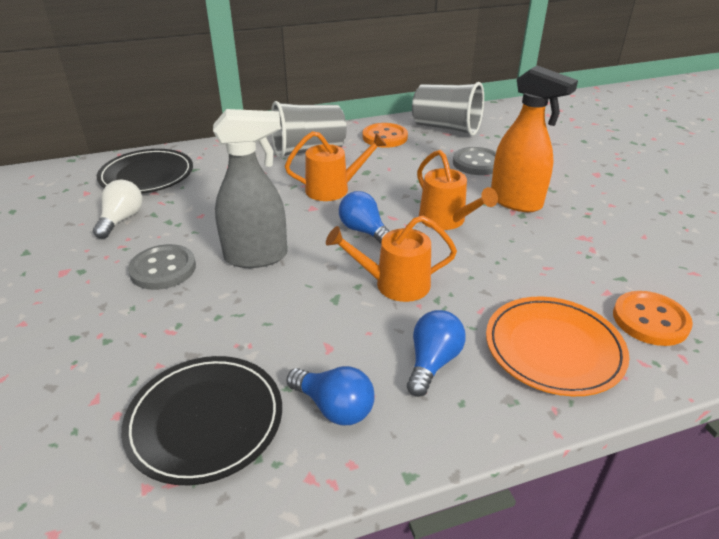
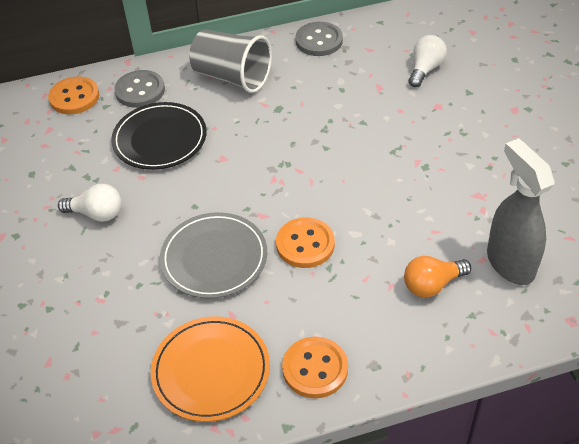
black plate: 2 -> 1
blue light bulb: 3 -> 0
grey cup: 2 -> 1
grey plate: 0 -> 1
orange button: 2 -> 3
orange light bulb: 0 -> 1
orange spray bottle: 1 -> 0
orange watering can: 3 -> 0
white light bulb: 1 -> 2

